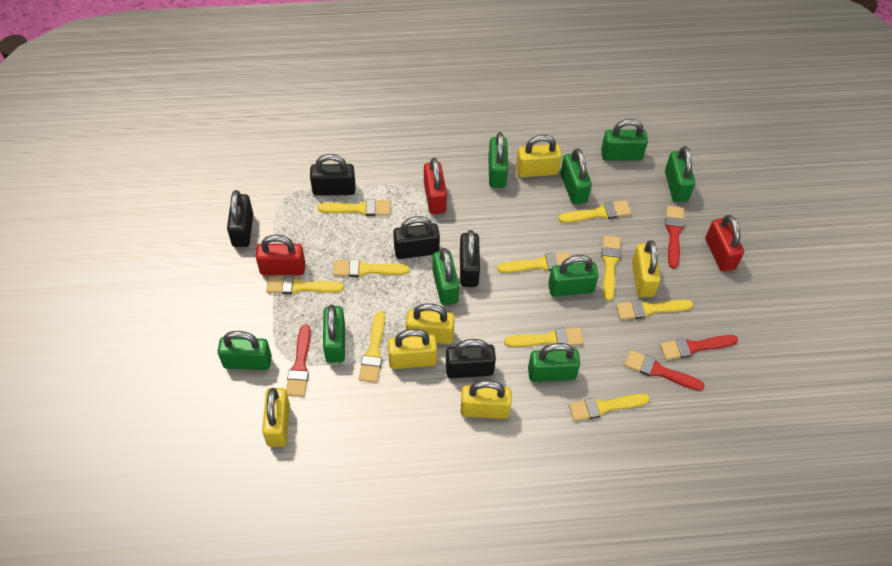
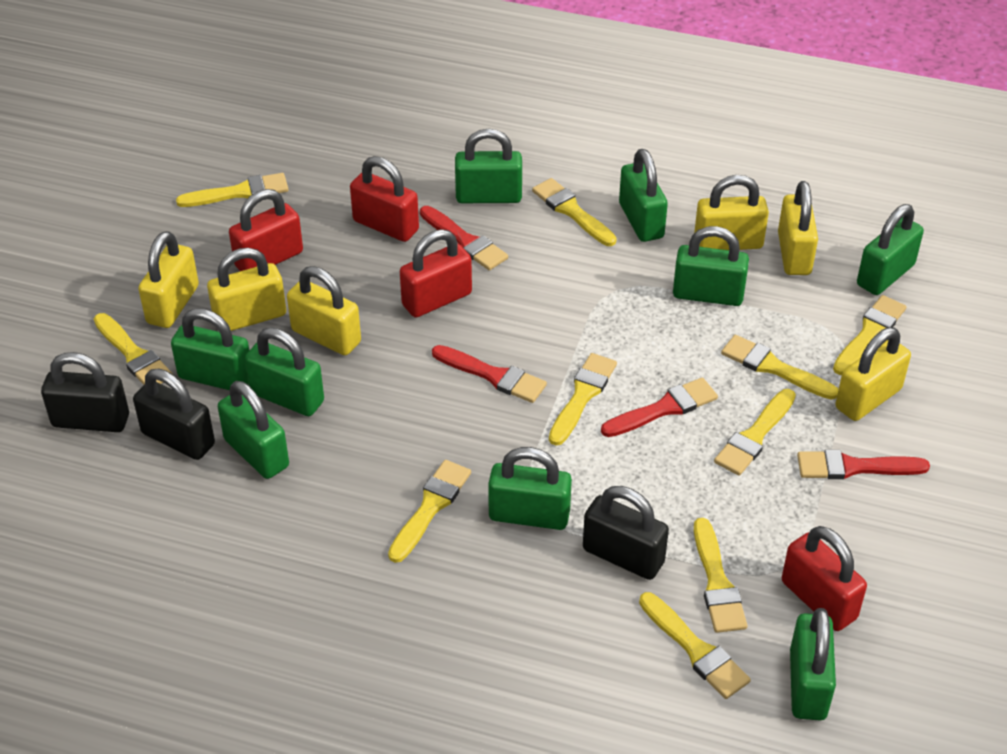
black padlock: 5 -> 3
red padlock: 3 -> 4

